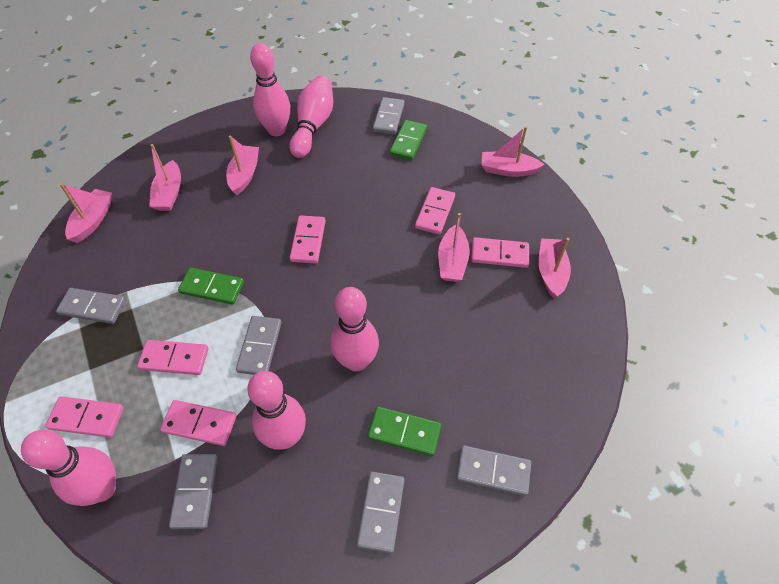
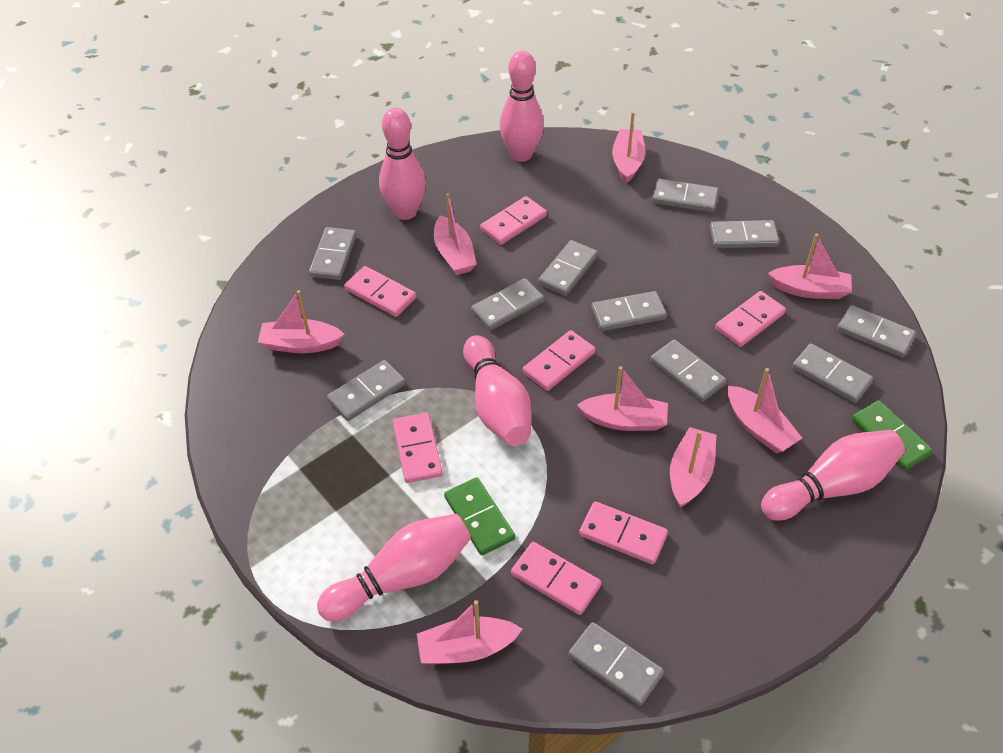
green domino: 3 -> 2
grey domino: 6 -> 11
pink boat: 6 -> 8
pink domino: 6 -> 7

